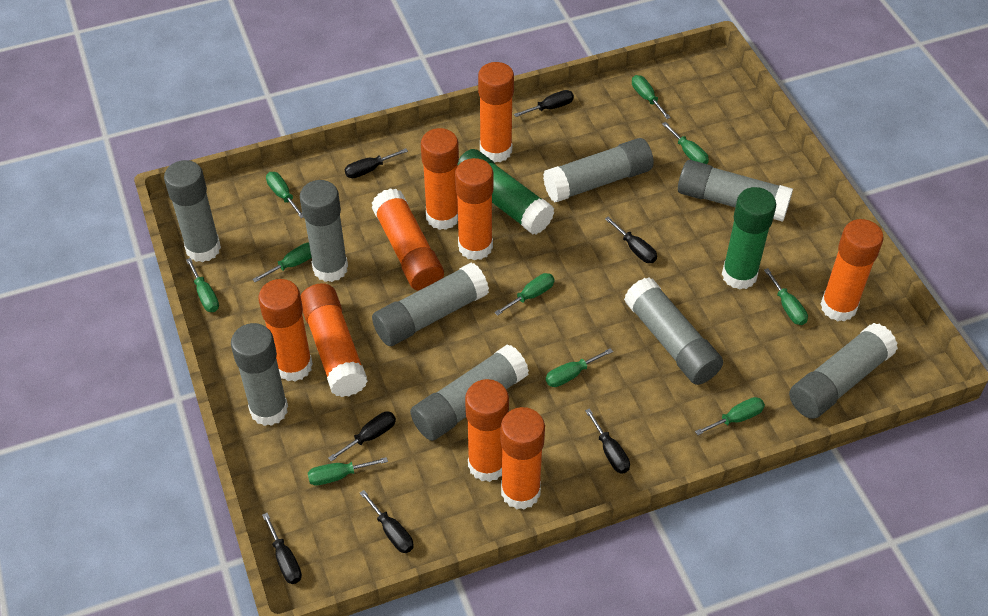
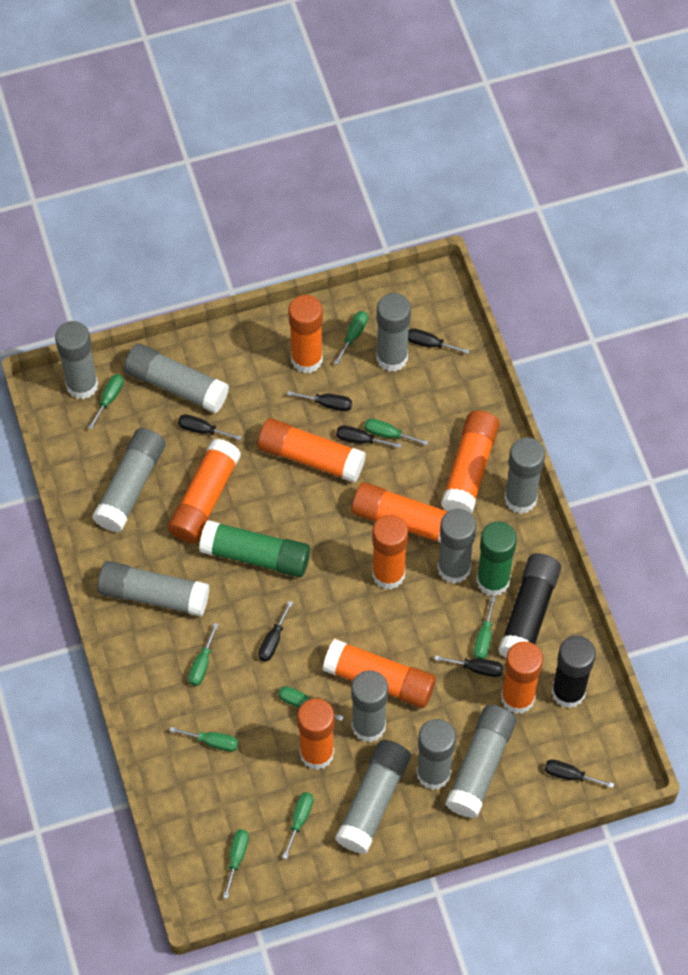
black glue stick: 0 -> 2
green screwdriver: 10 -> 9
grey glue stick: 9 -> 11

